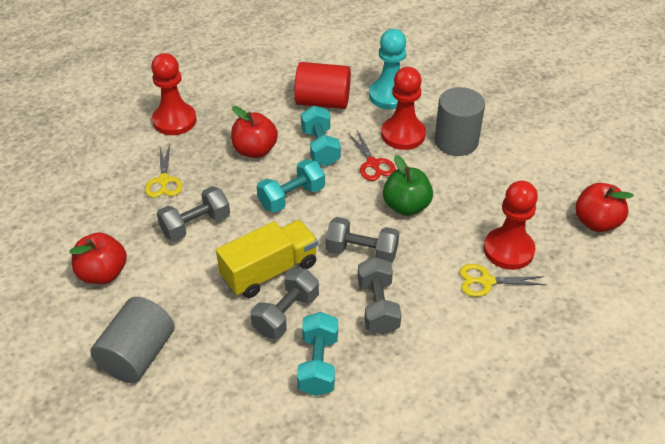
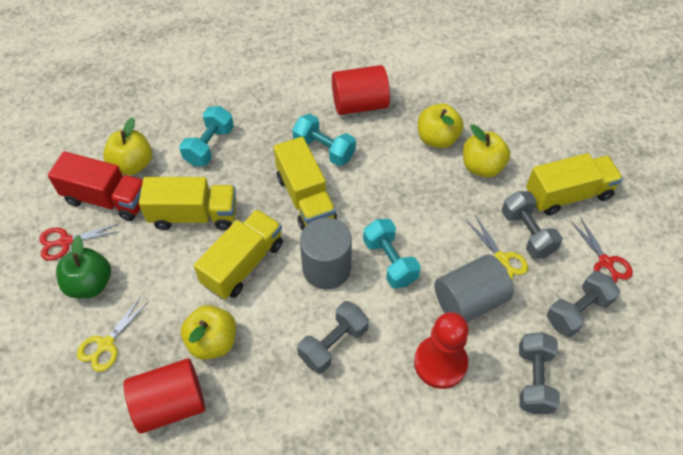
red apple: 3 -> 0
red cylinder: 1 -> 2
red pawn: 3 -> 1
red scissors: 1 -> 2
red truck: 0 -> 1
turquoise pawn: 1 -> 0
yellow apple: 0 -> 4
yellow truck: 1 -> 4

